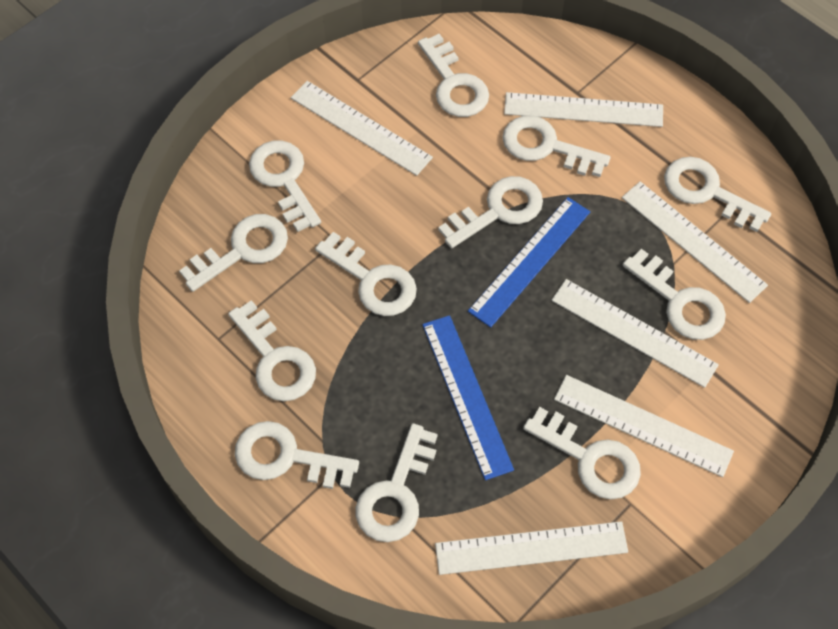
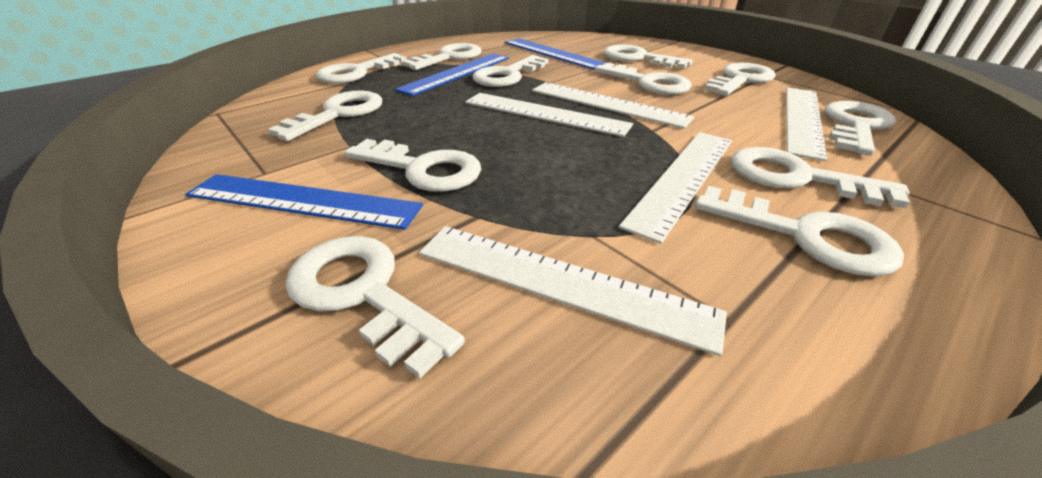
blue ruler: 2 -> 3
white ruler: 6 -> 5

